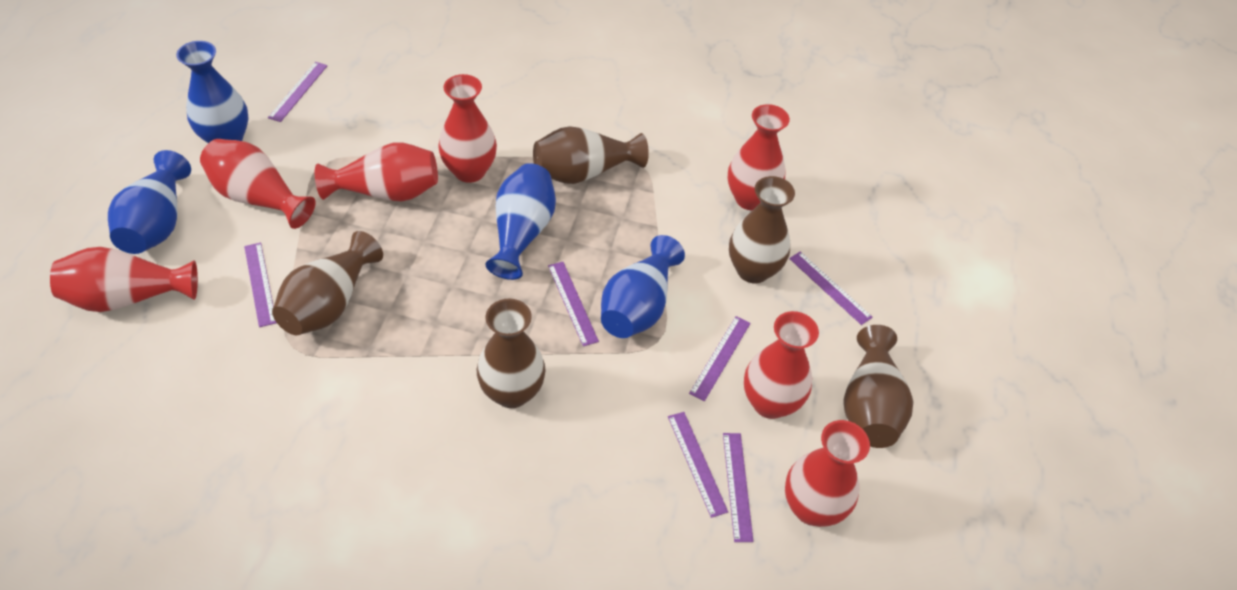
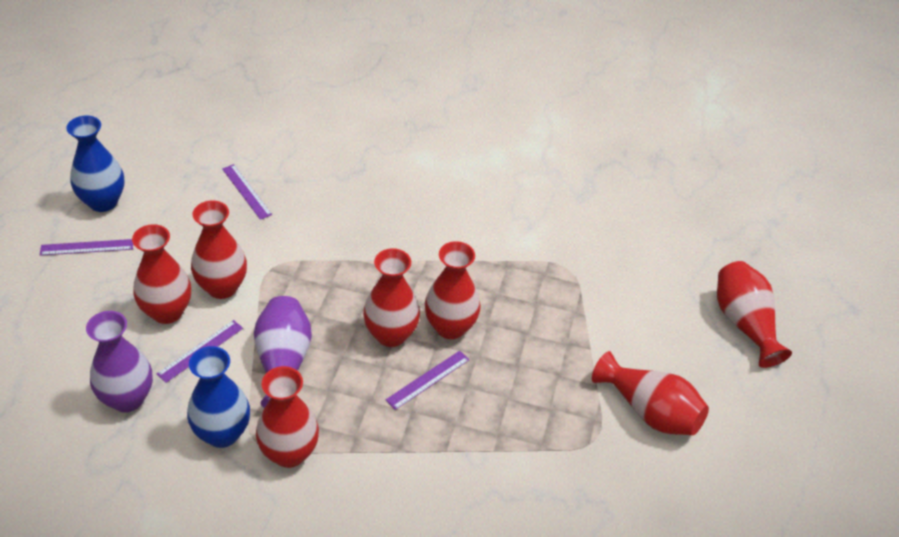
blue vase: 4 -> 2
brown vase: 5 -> 0
purple ruler: 7 -> 4
purple vase: 0 -> 2

